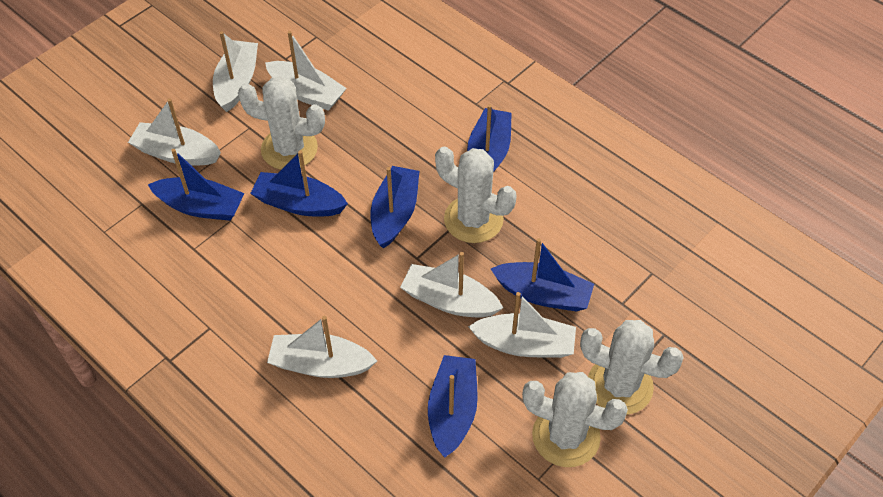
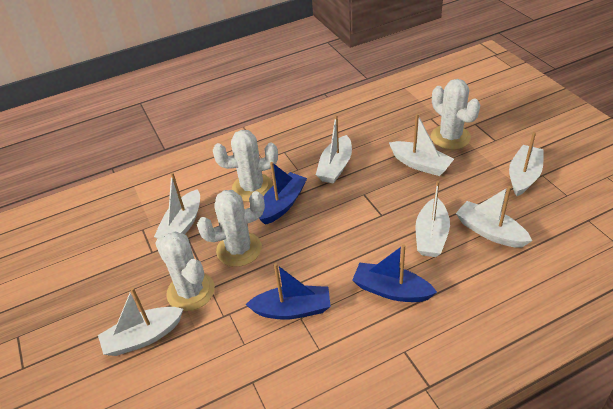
blue boat: 6 -> 3
white boat: 6 -> 7

